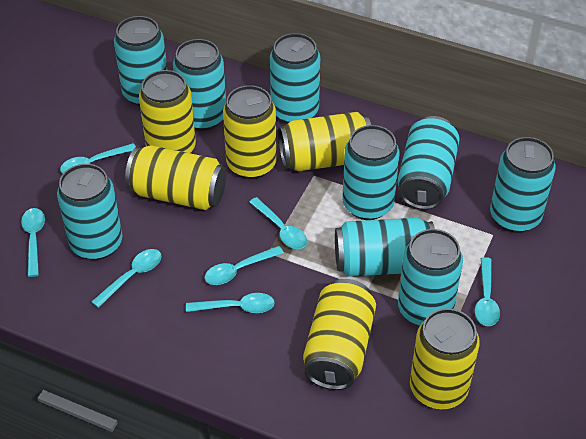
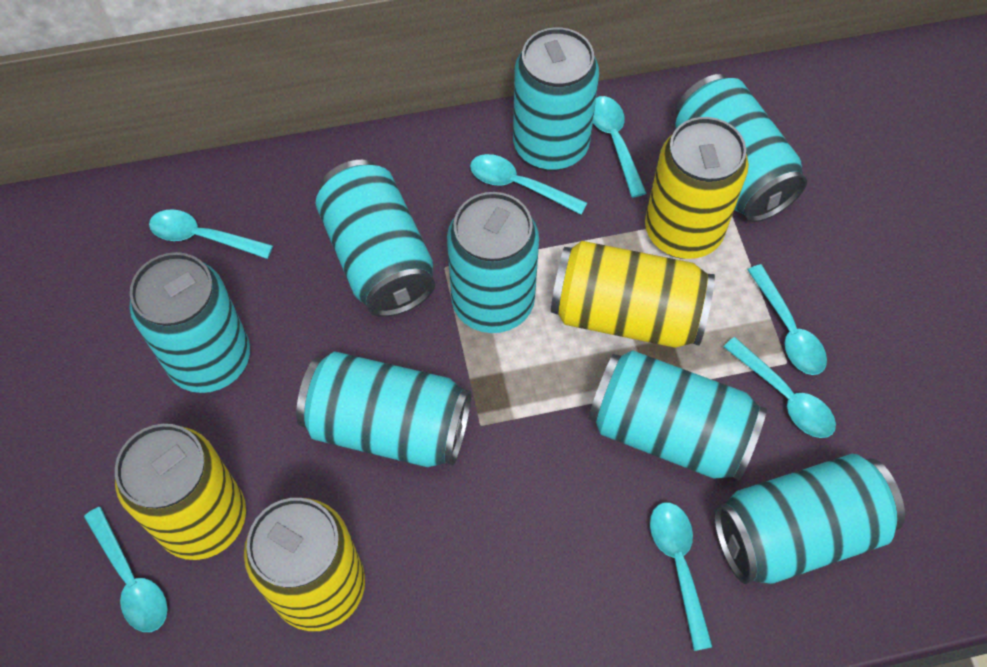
turquoise can: 9 -> 8
yellow can: 6 -> 4

